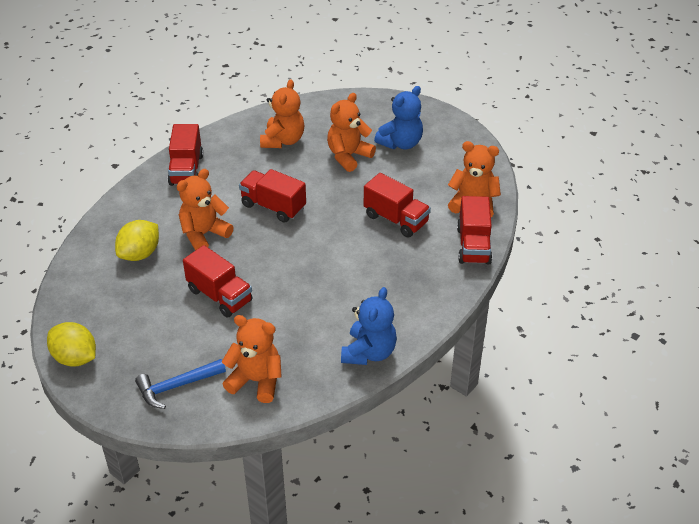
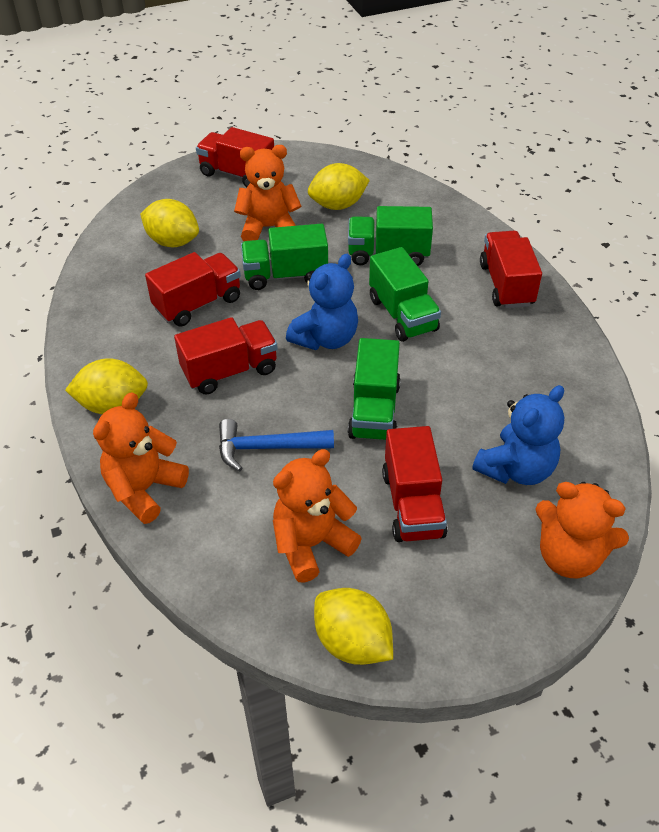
green truck: 0 -> 4
orange teddy bear: 5 -> 4
yellow lemon: 2 -> 4

